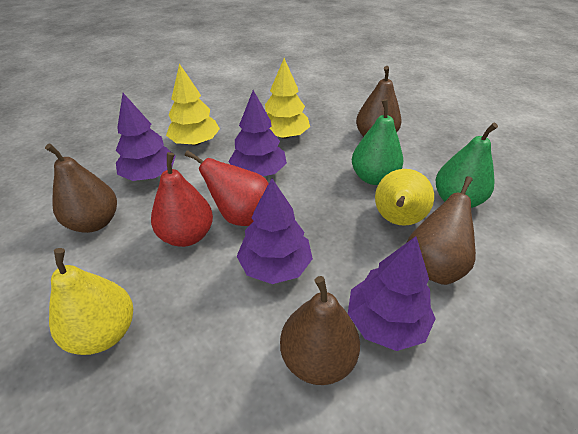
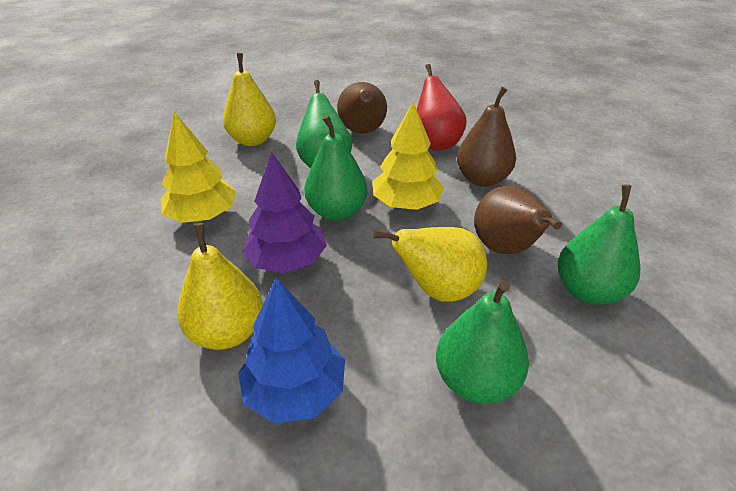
blue tree: 0 -> 1
brown pear: 4 -> 3
green pear: 2 -> 4
purple tree: 4 -> 1
red pear: 2 -> 1
yellow pear: 2 -> 3

